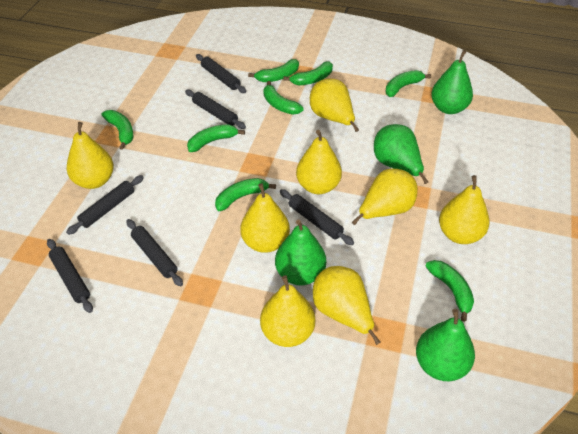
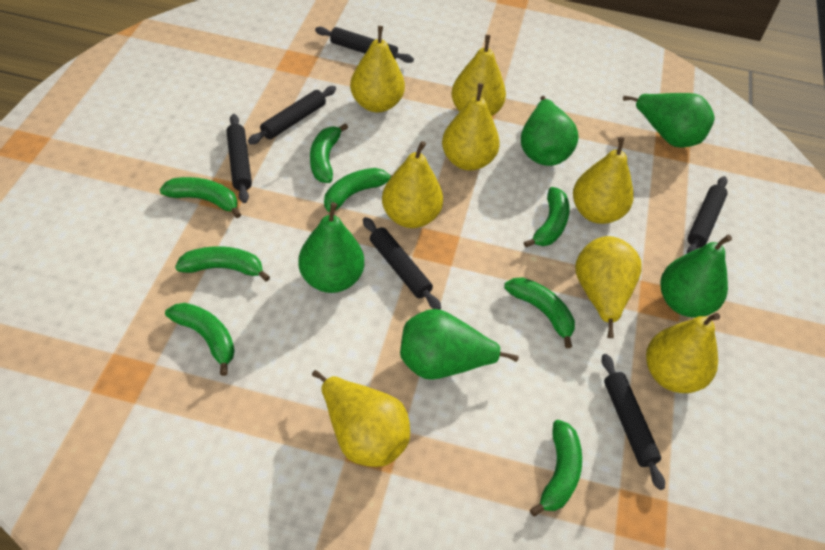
green pear: 4 -> 5

